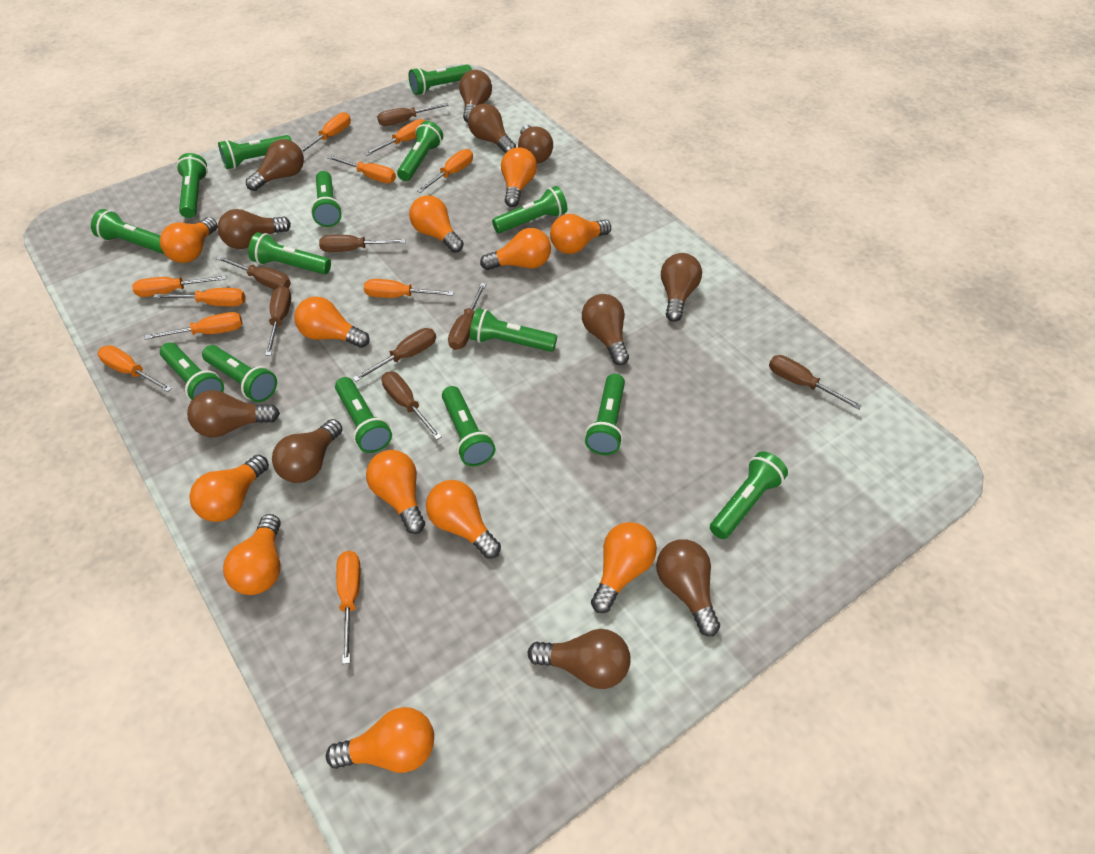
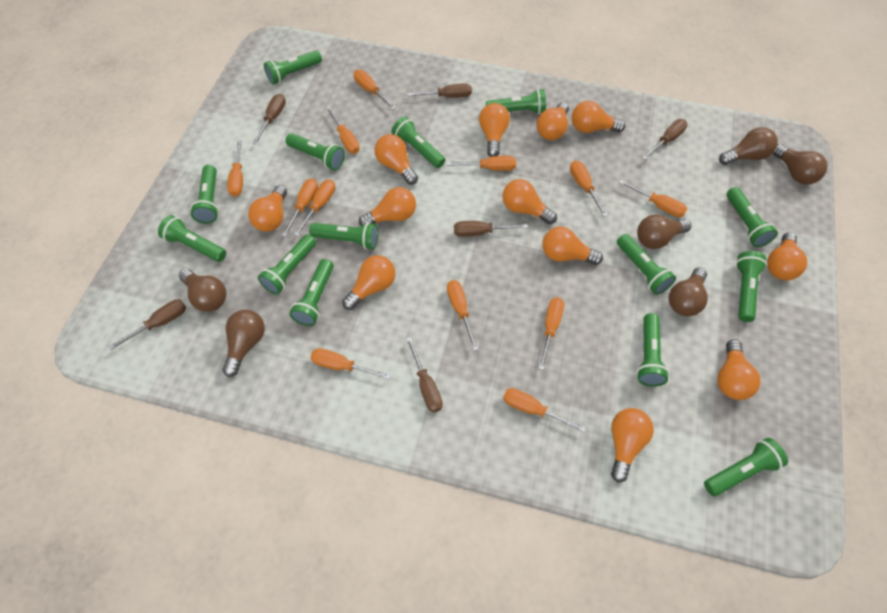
brown light bulb: 11 -> 6
brown screwdriver: 8 -> 6
green flashlight: 15 -> 14
orange screwdriver: 10 -> 12

